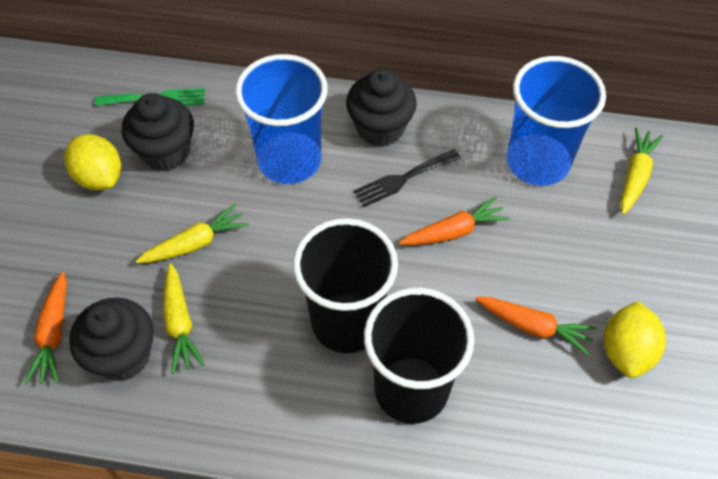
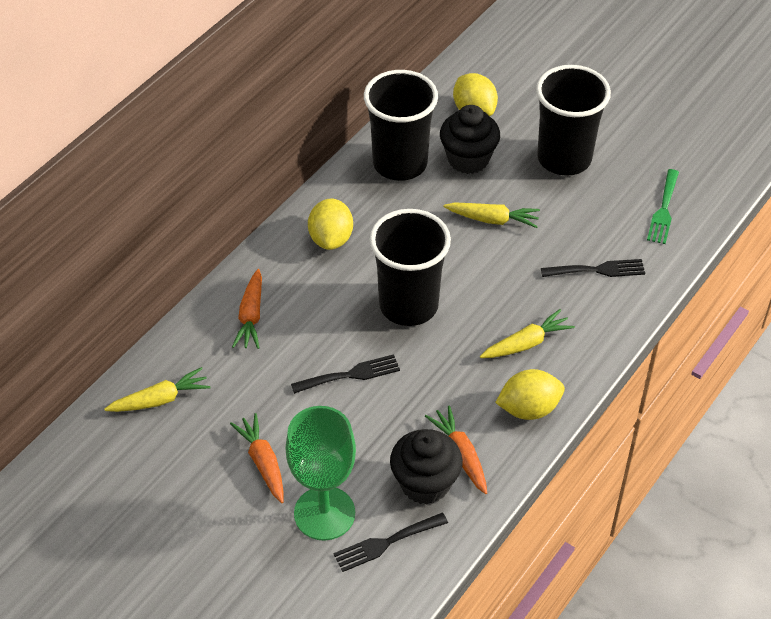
black cup: 2 -> 3
black cupcake: 3 -> 2
black fork: 1 -> 3
blue cup: 2 -> 0
green goblet: 0 -> 1
yellow lemon: 2 -> 3

